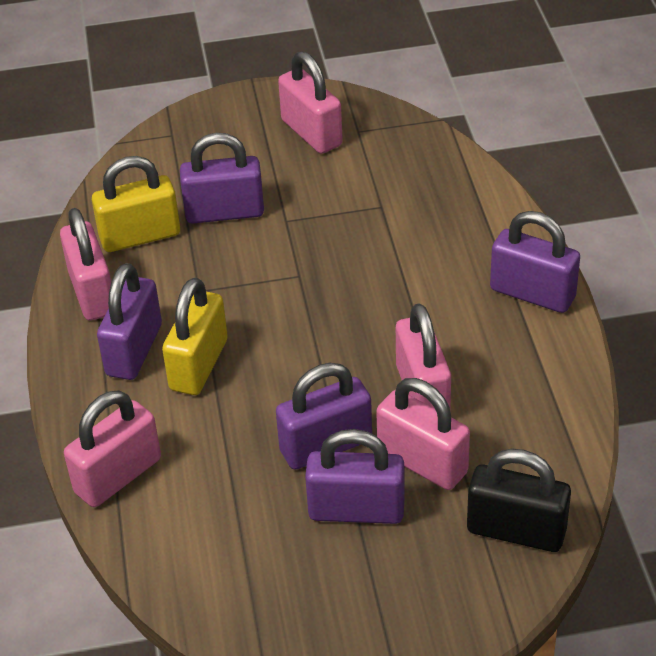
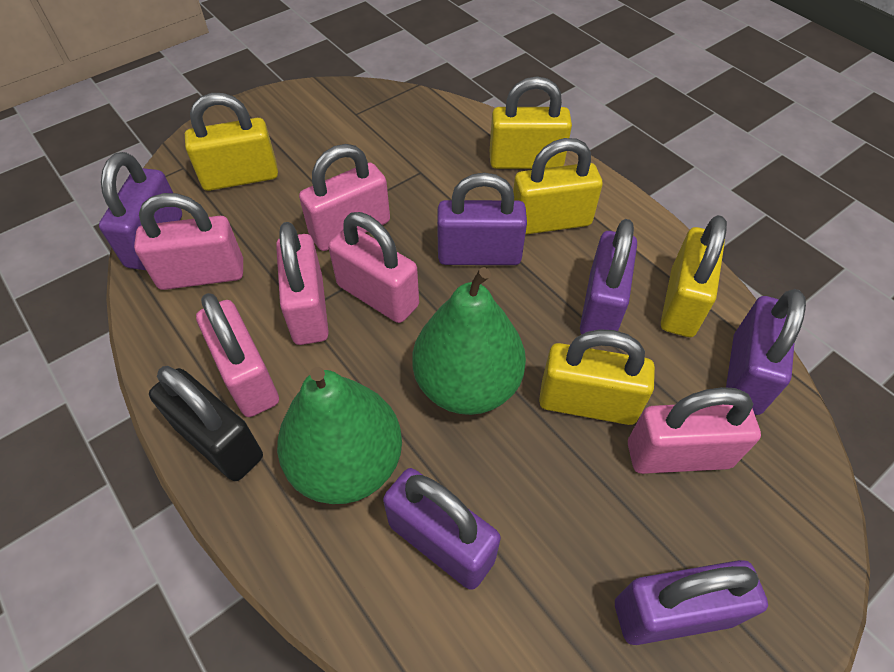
green pear: 0 -> 2
pink padlock: 5 -> 6
purple padlock: 5 -> 6
yellow padlock: 2 -> 5

